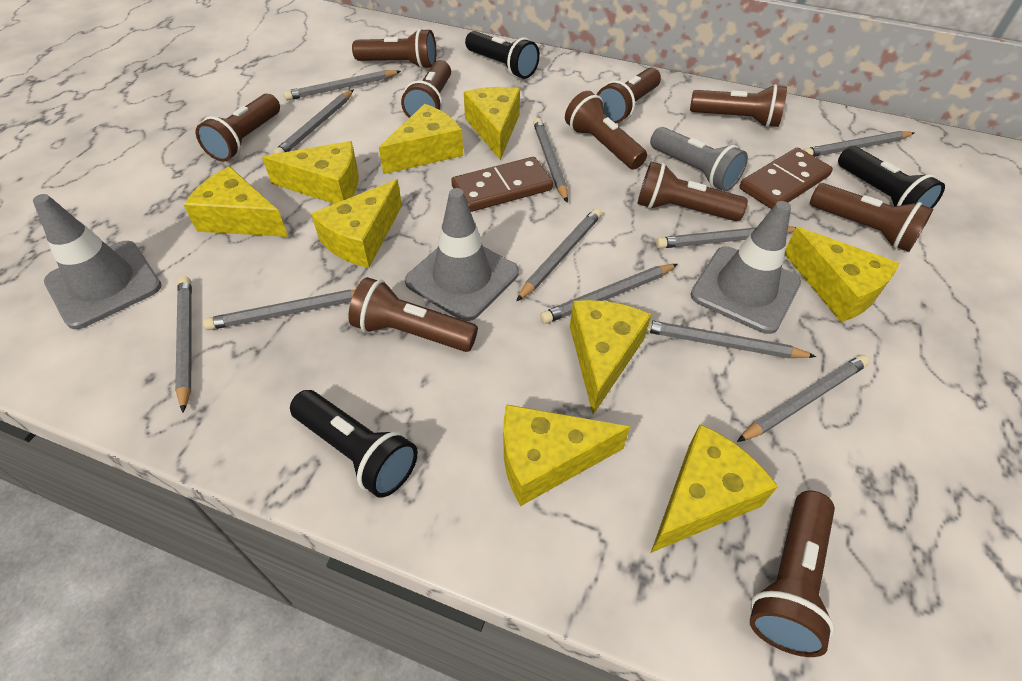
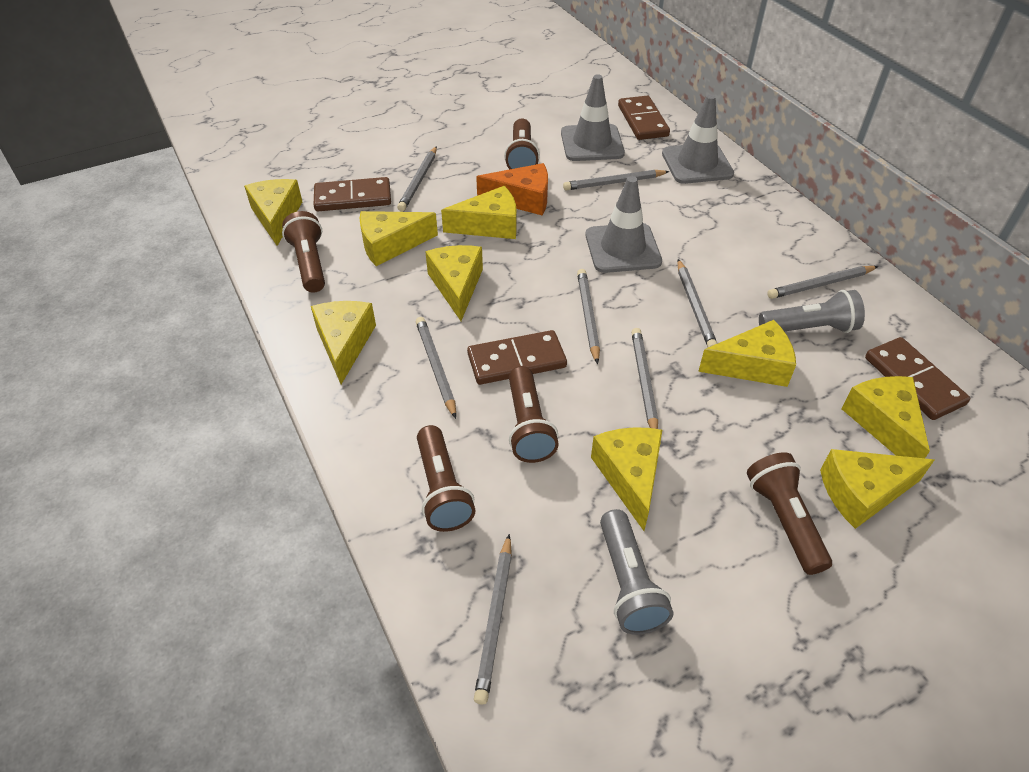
black flashlight: 3 -> 0
brown domino: 2 -> 4
brown flashlight: 10 -> 5
grey flashlight: 1 -> 2
grey pencil: 11 -> 8
orange cheese: 0 -> 1

